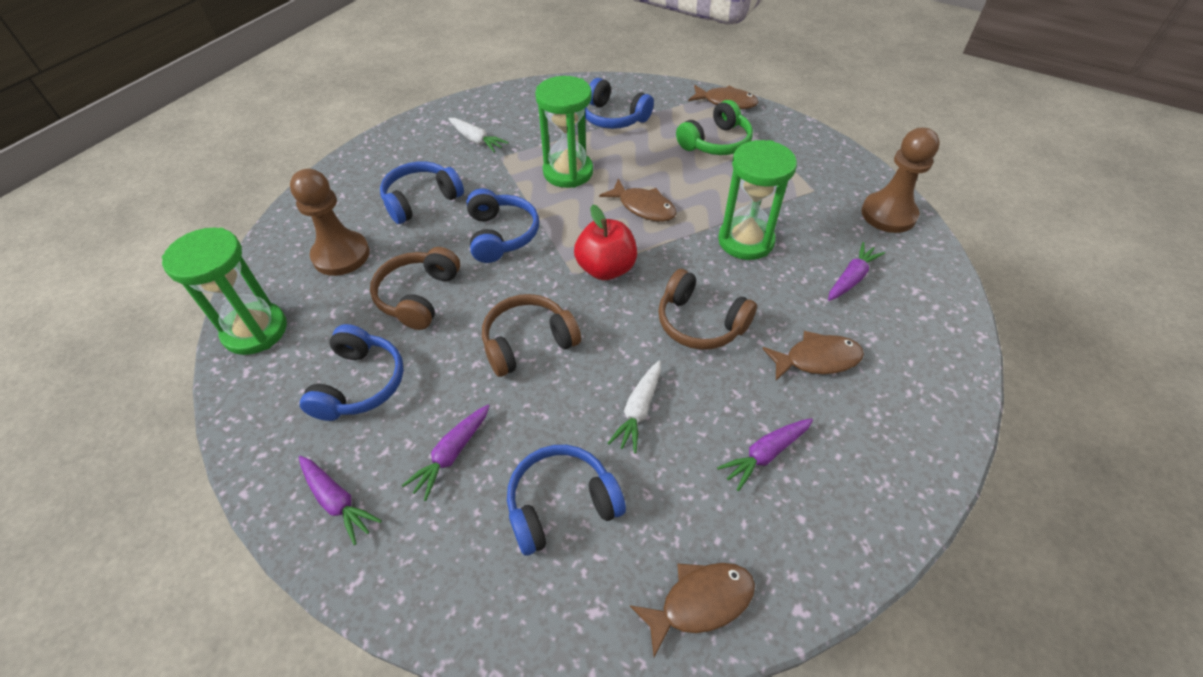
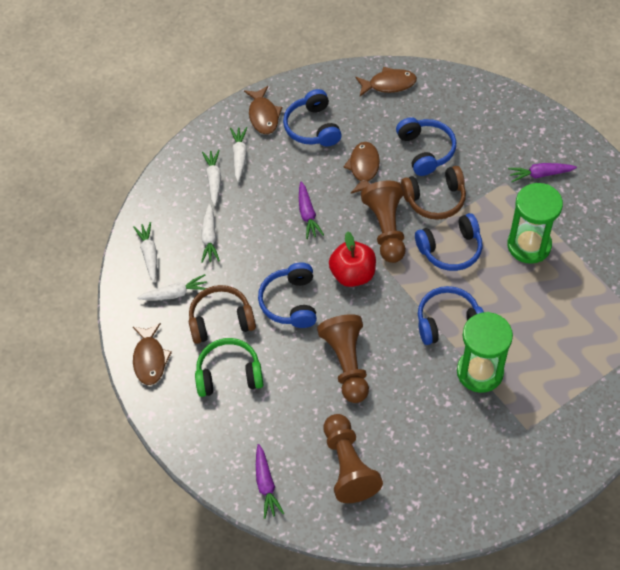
brown headphones: 3 -> 2
brown pawn: 2 -> 3
green hourglass: 3 -> 2
purple carrot: 4 -> 3
white carrot: 2 -> 5

